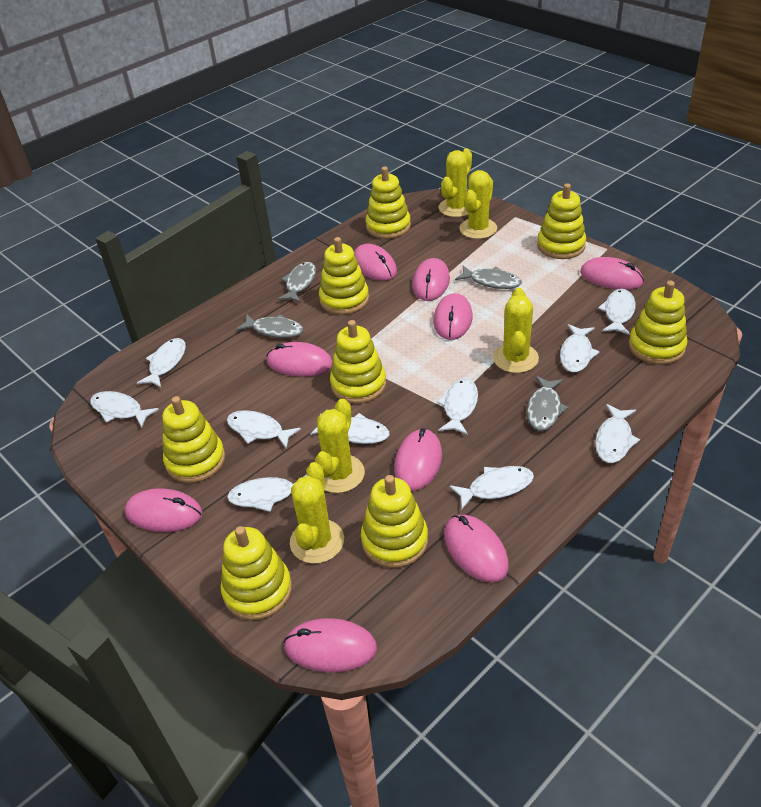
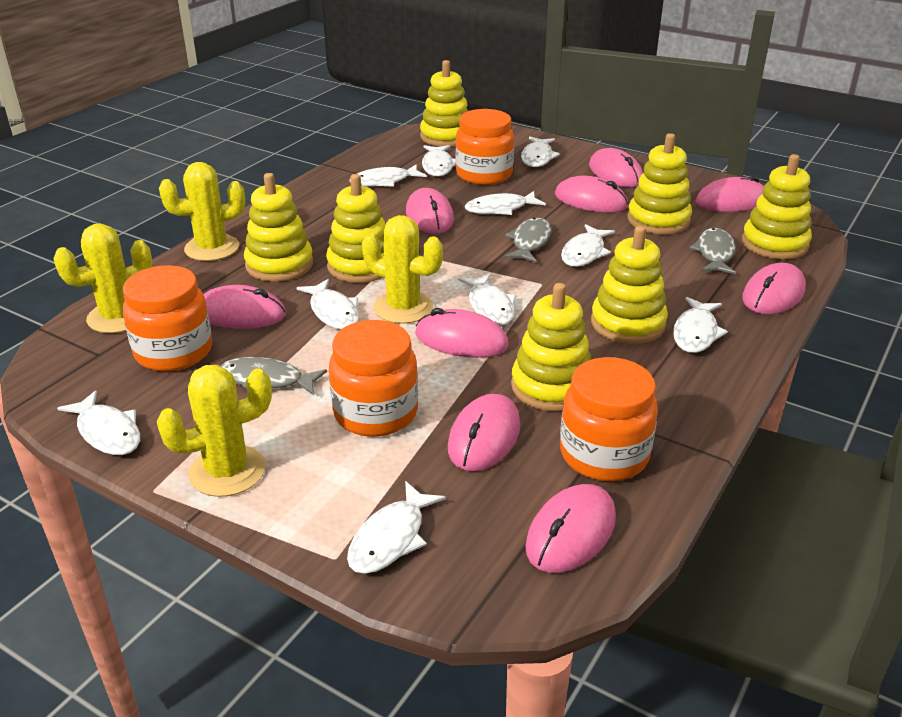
grey fish: 4 -> 3
orange jar: 0 -> 4
yellow cactus: 5 -> 4
yellow stacking toy: 8 -> 7

